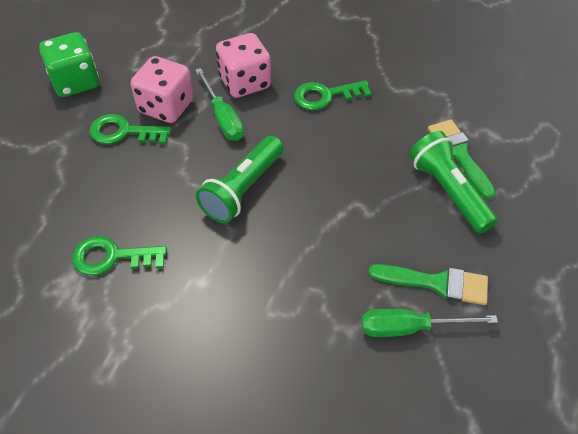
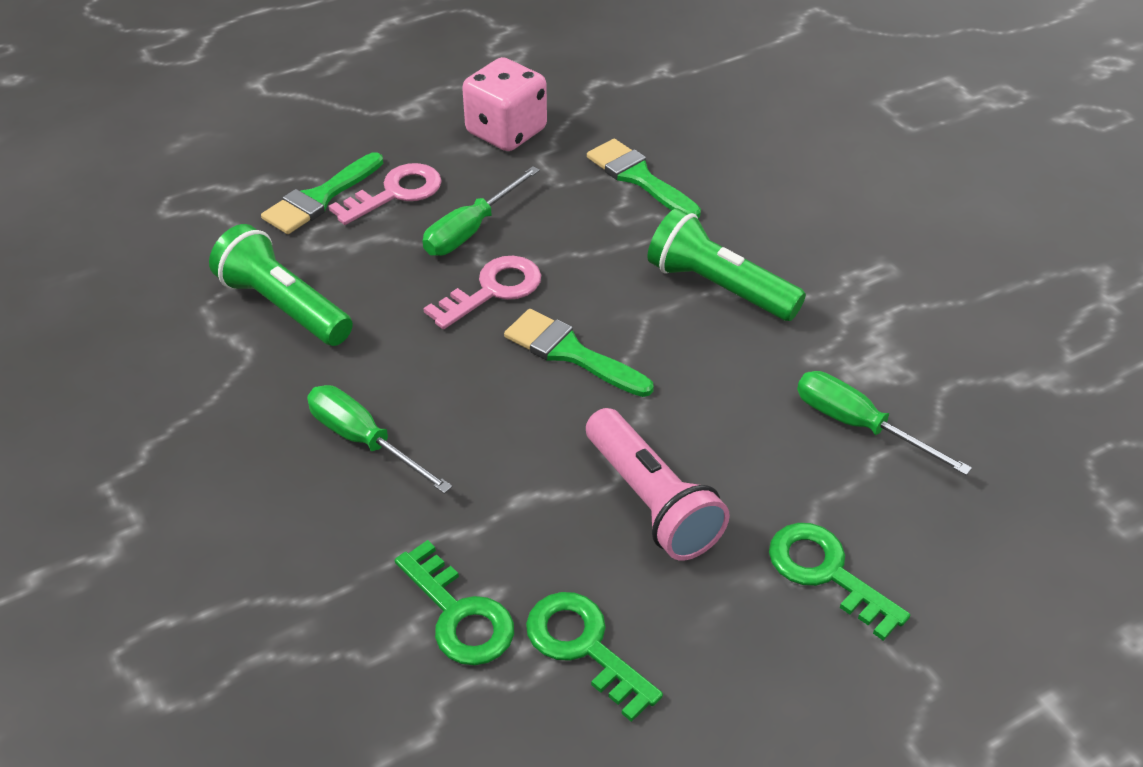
green brush: 2 -> 3
green dice: 1 -> 0
green screwdriver: 2 -> 3
pink dice: 2 -> 1
pink flashlight: 0 -> 1
pink key: 0 -> 2

